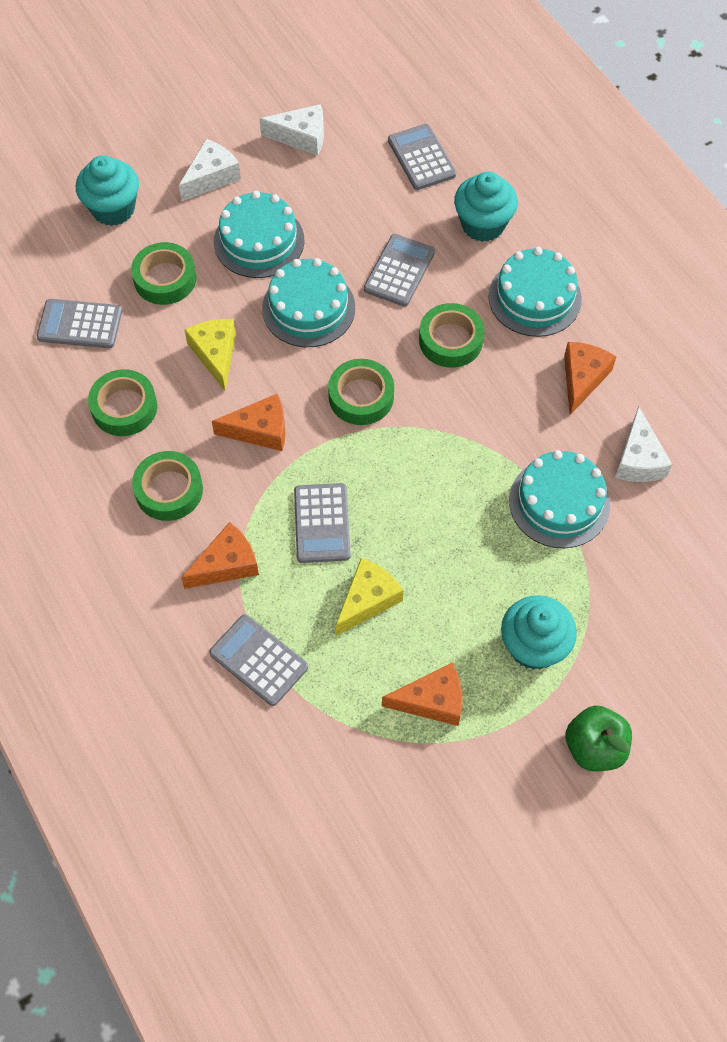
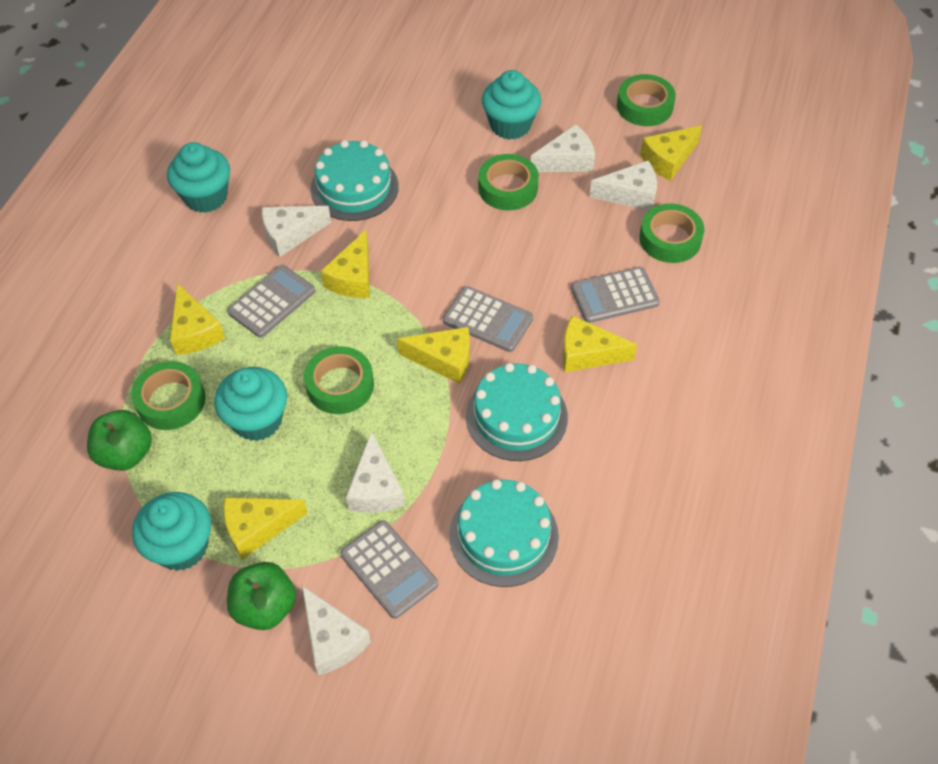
green apple: 1 -> 2
grey calculator: 5 -> 4
orange cheese: 4 -> 0
turquoise cake: 4 -> 3
turquoise cupcake: 3 -> 4
white cheese: 3 -> 5
yellow cheese: 2 -> 6

